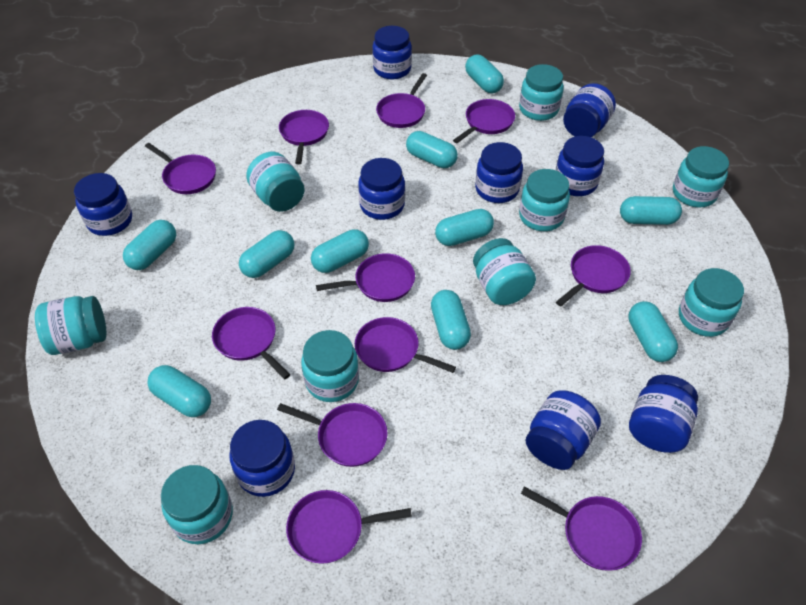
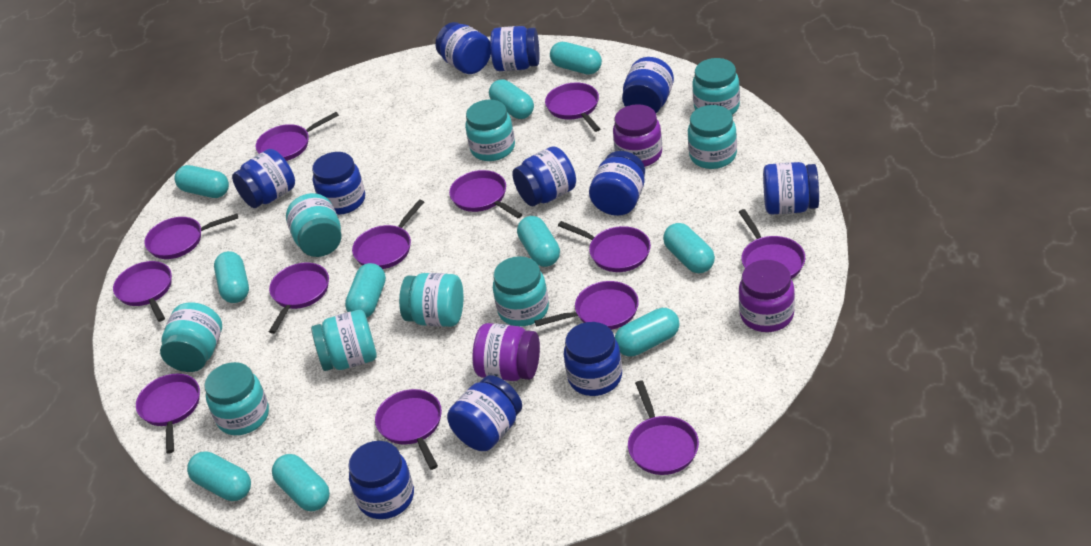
blue jar: 9 -> 11
purple jar: 0 -> 3
purple pan: 11 -> 13

